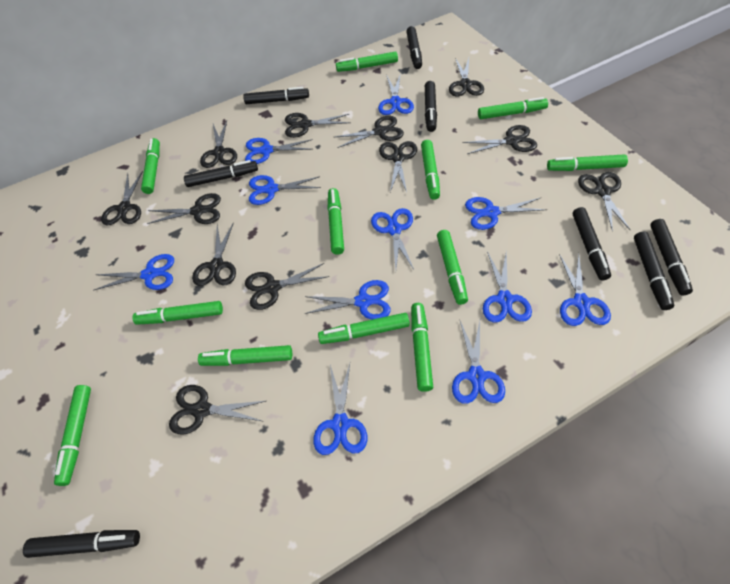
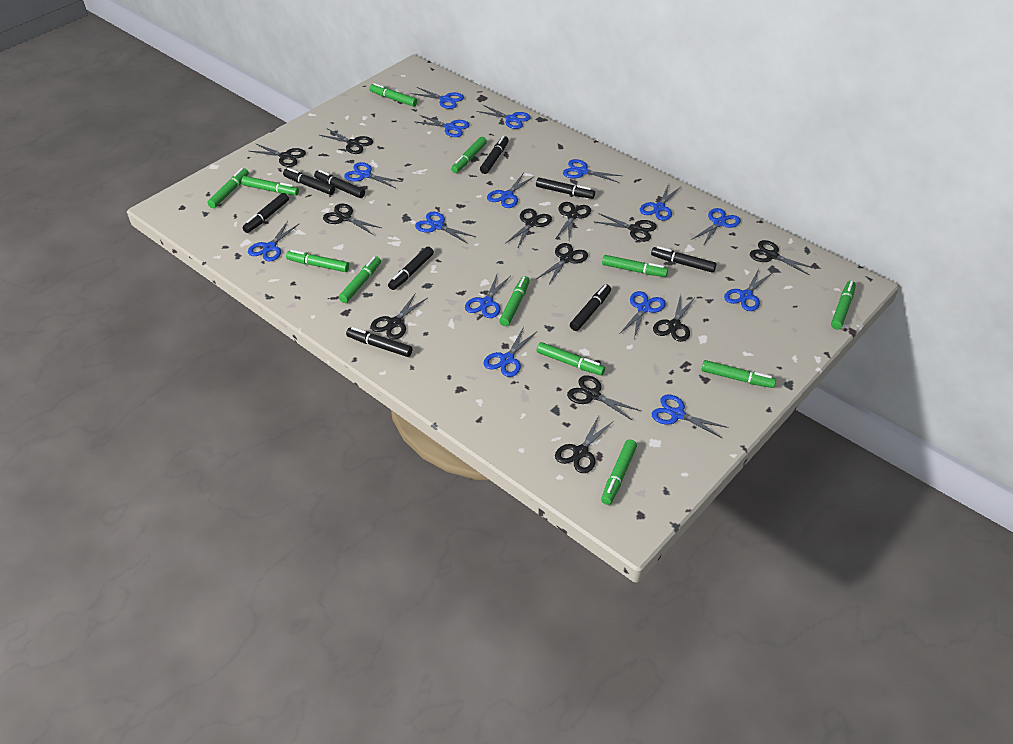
black marker: 8 -> 9
blue scissors: 11 -> 15

